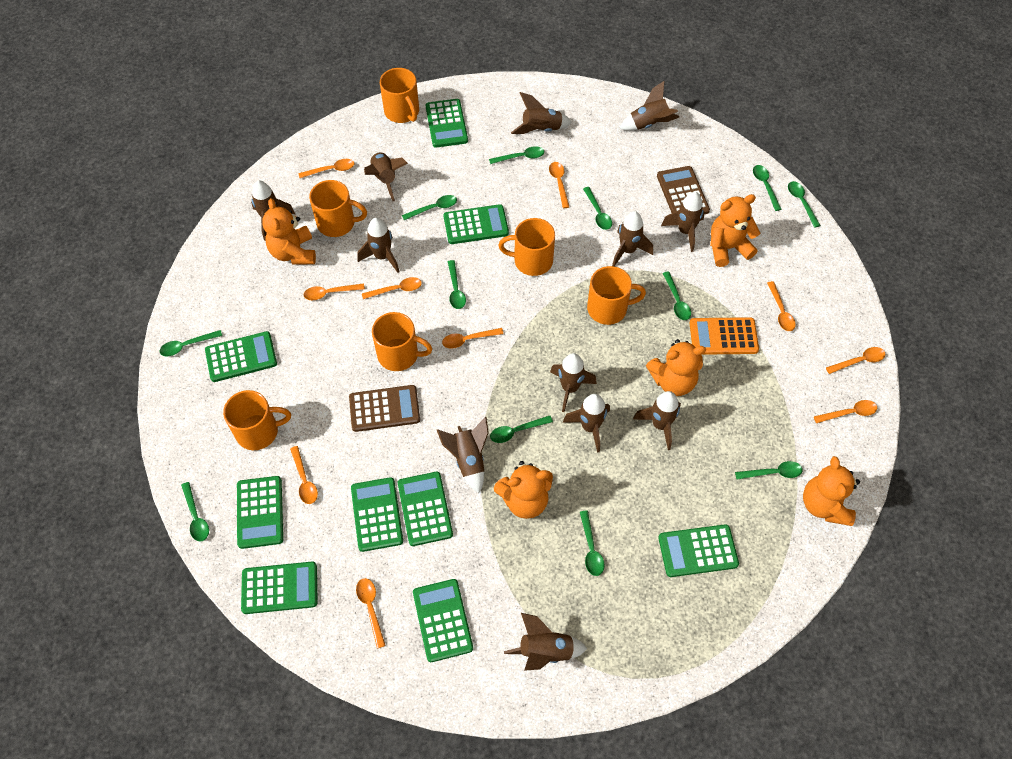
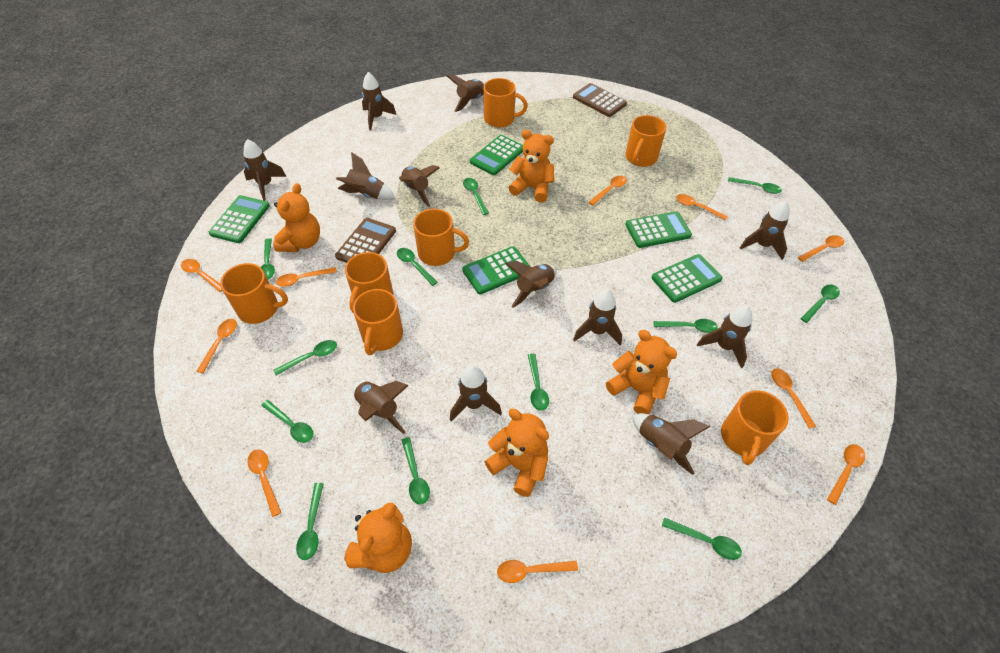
green calculator: 9 -> 5
orange calculator: 1 -> 0
orange mug: 6 -> 7

